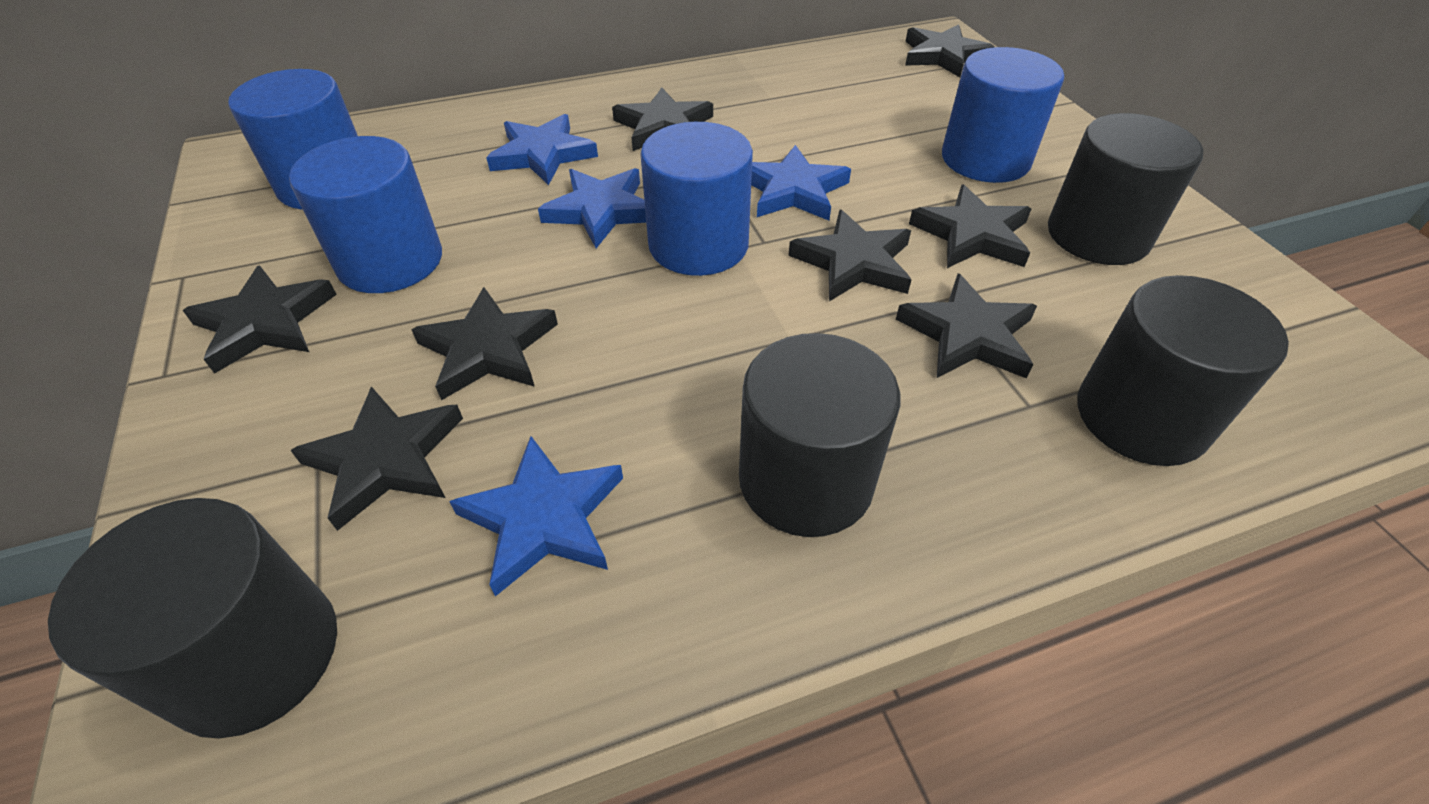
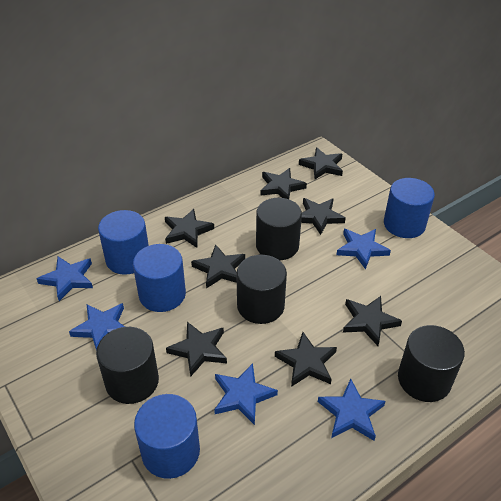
blue star: 4 -> 5

